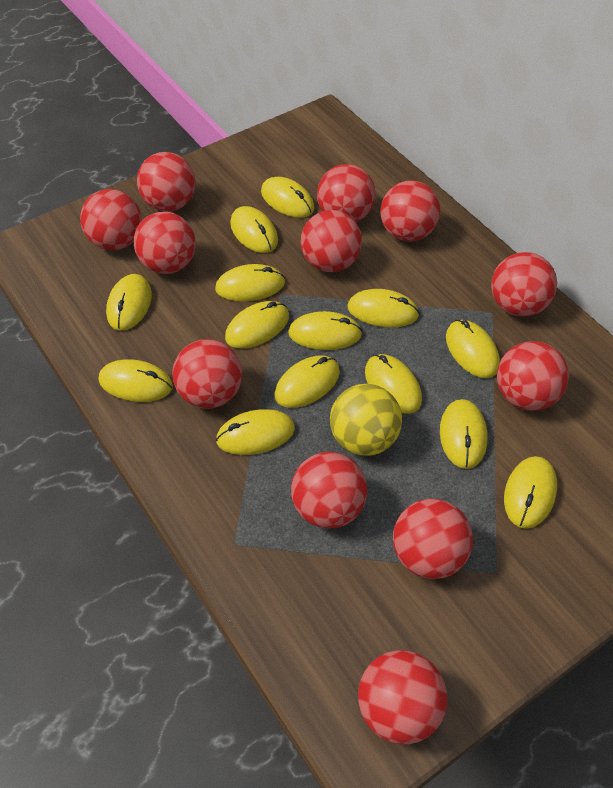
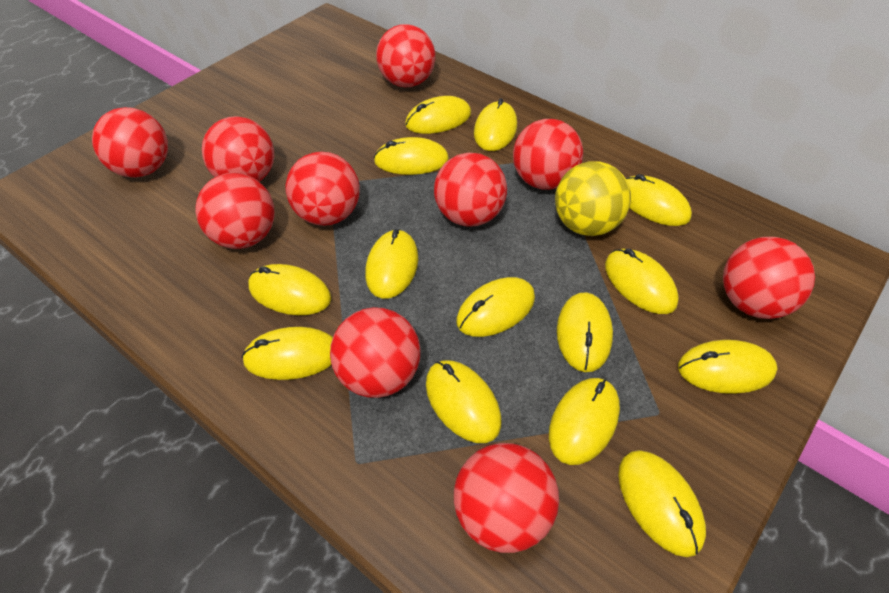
red ball: 12 -> 10

